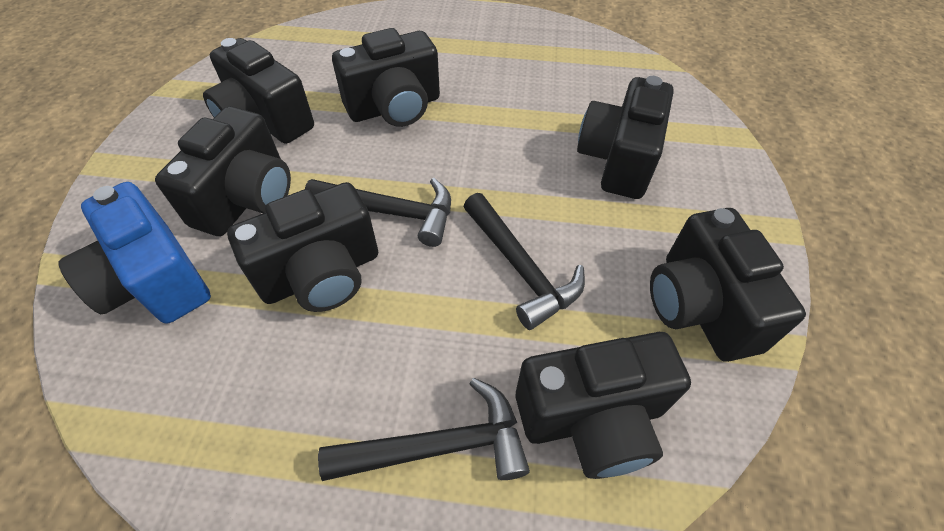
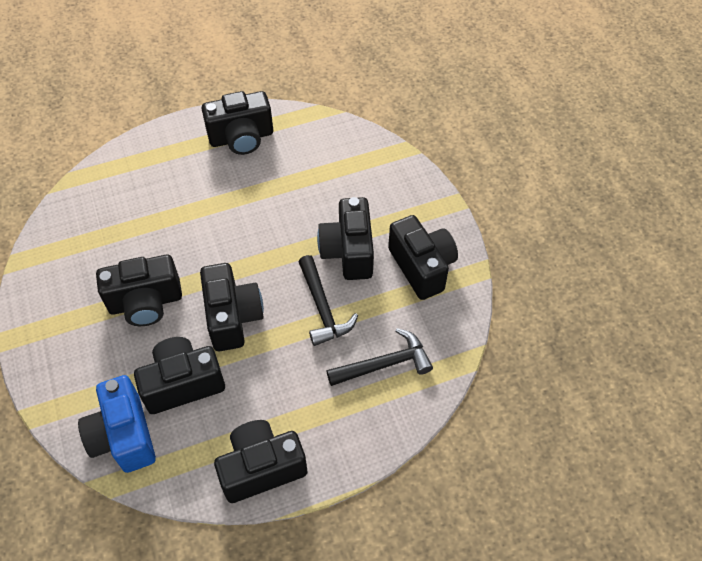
black hammer: 3 -> 2

